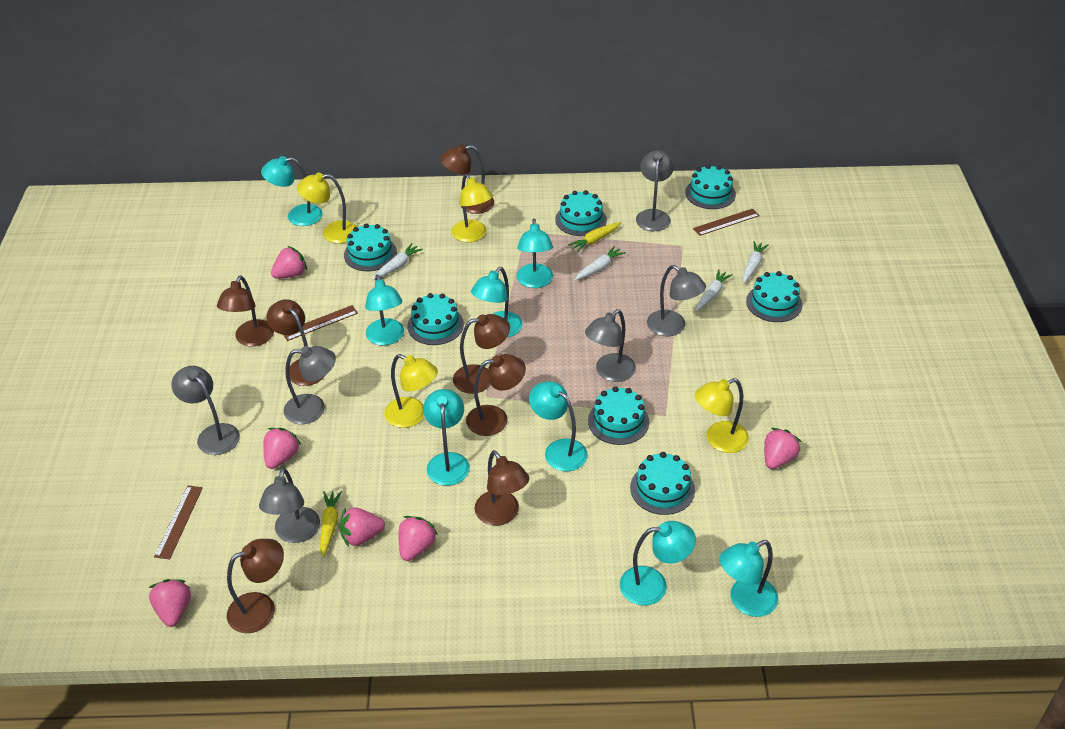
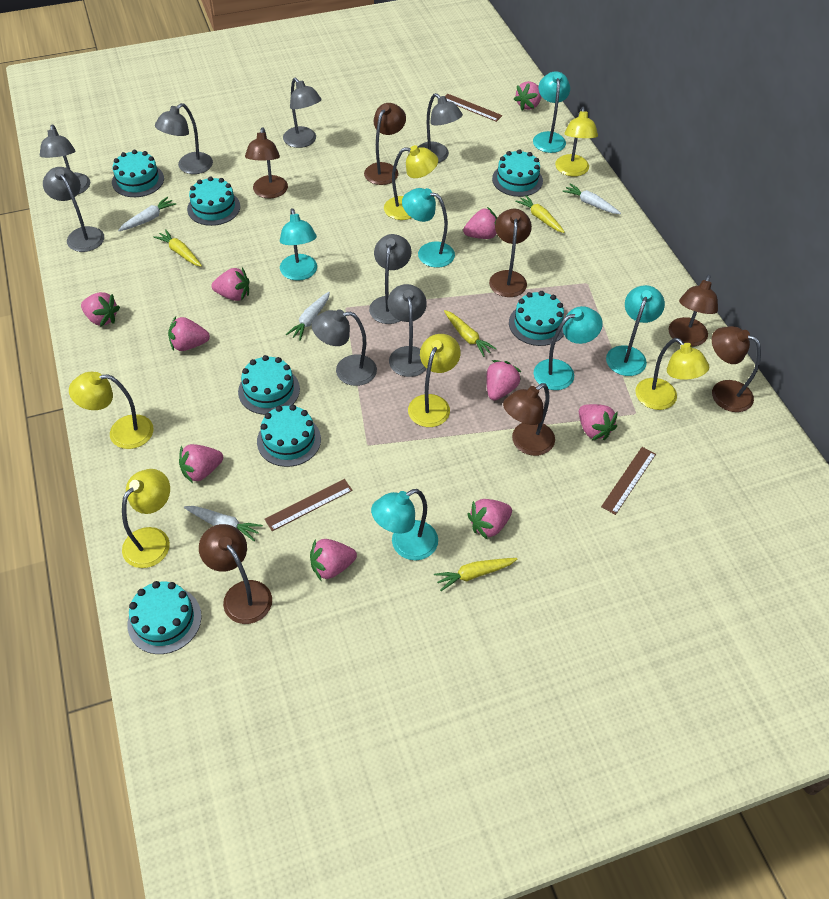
grey lamp: 6 -> 8
pink strawberry: 6 -> 10
turquoise lamp: 8 -> 6
yellow carrot: 2 -> 4
yellow lamp: 4 -> 6

